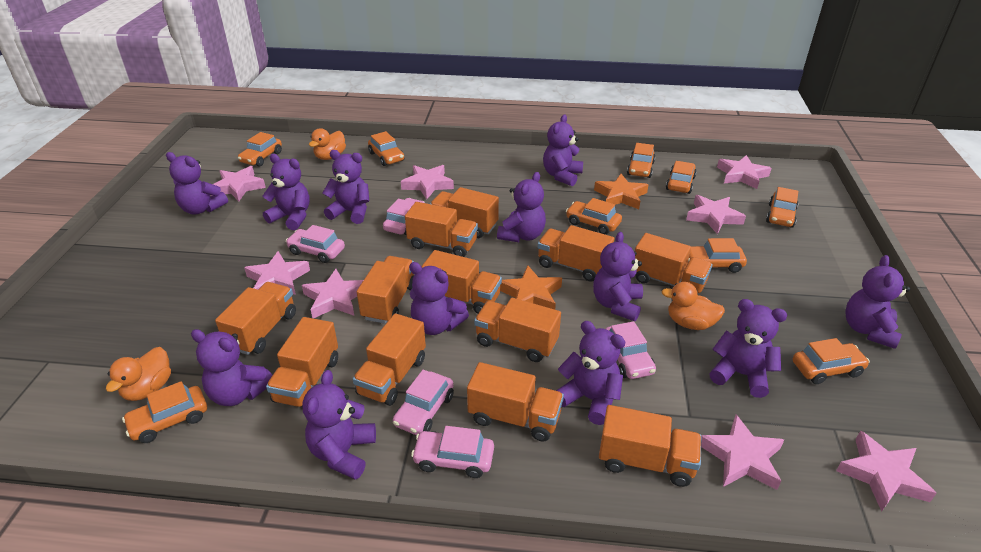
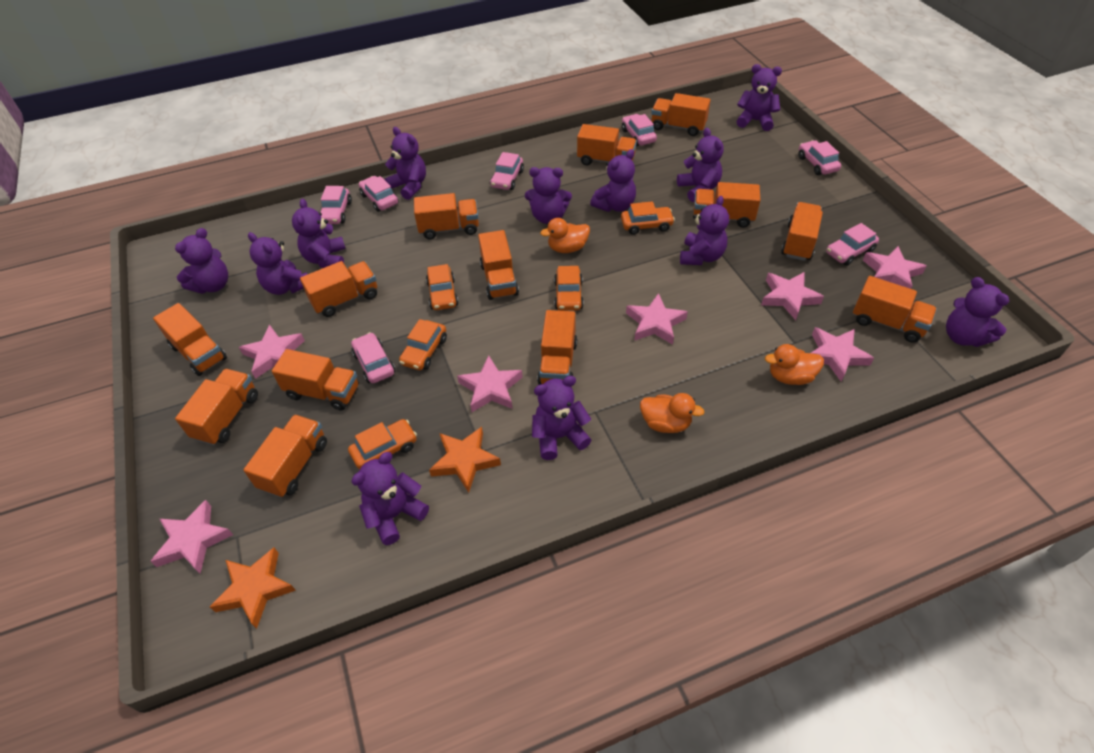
orange car: 9 -> 5
orange truck: 12 -> 13
pink car: 5 -> 7
pink star: 8 -> 7

